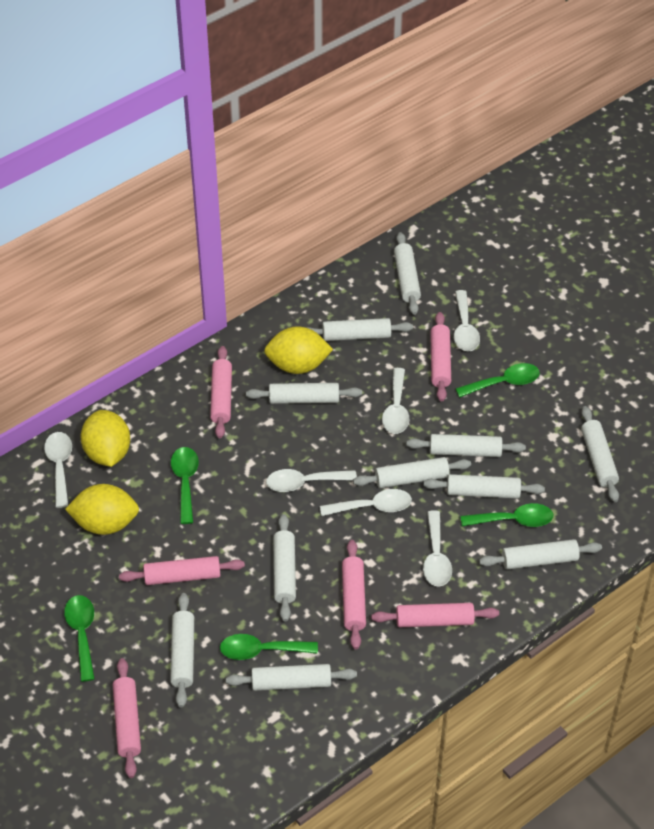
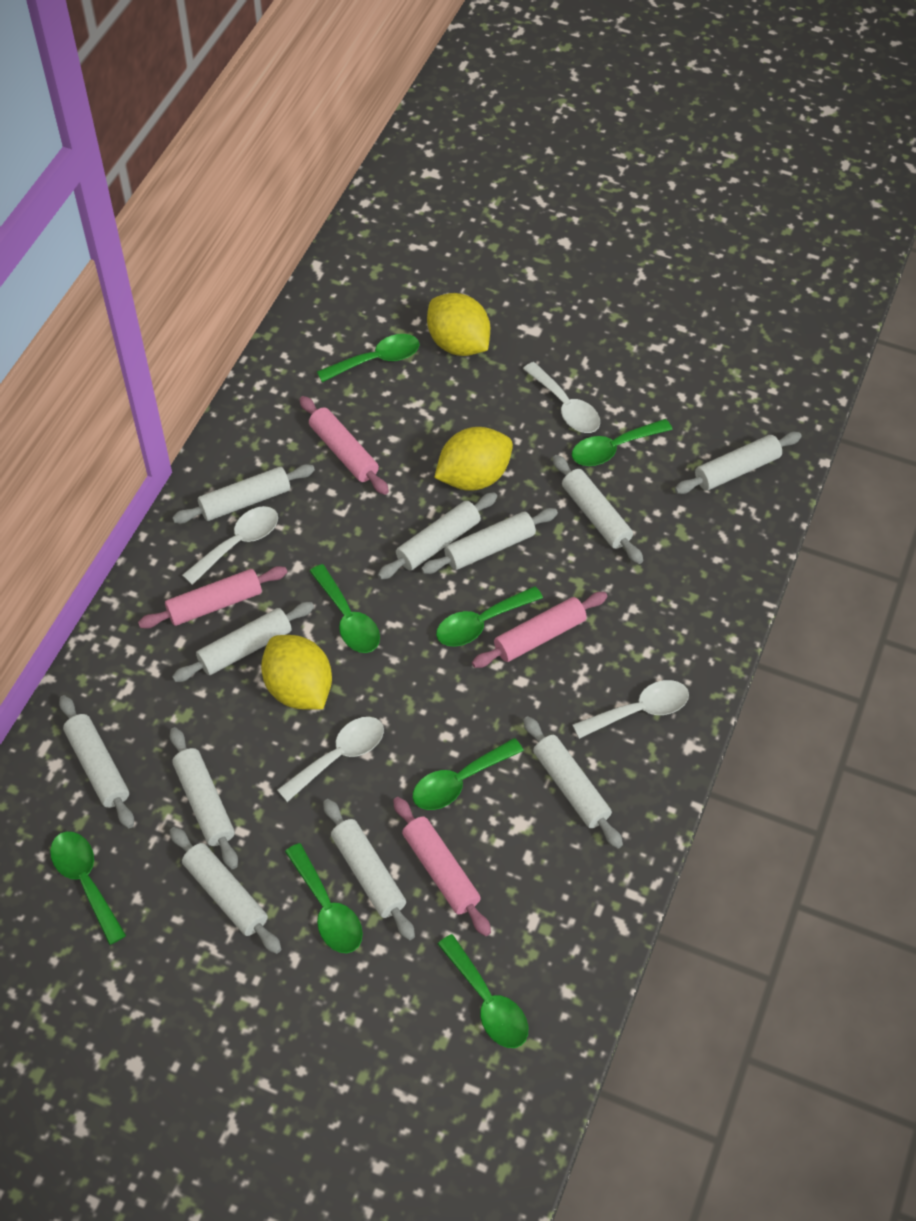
green spoon: 5 -> 8
pink rolling pin: 6 -> 4
white spoon: 6 -> 4

